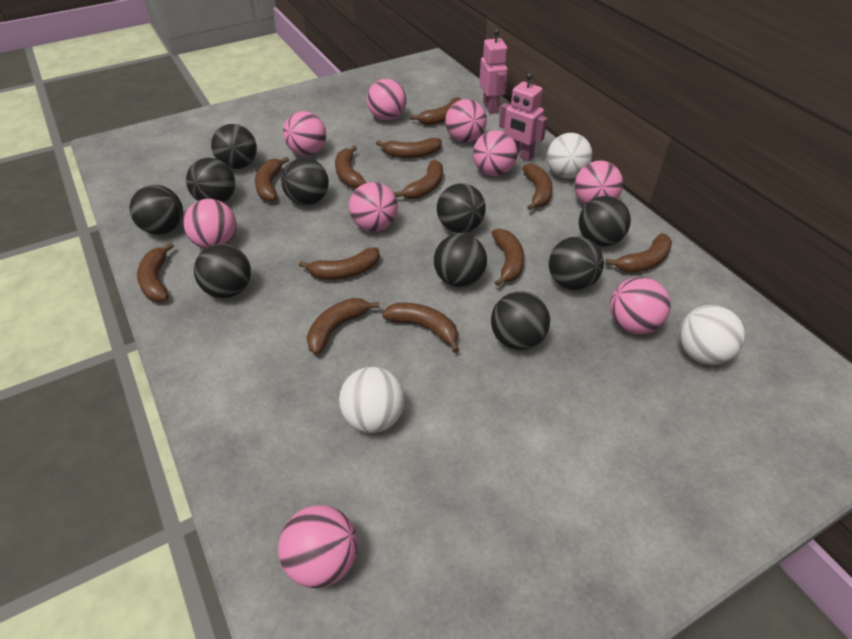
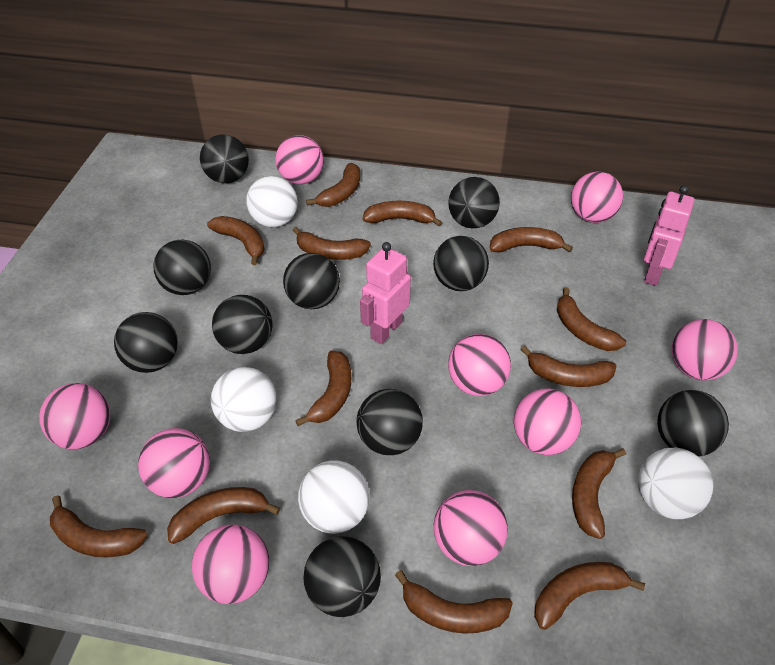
brown banana: 12 -> 13
white ball: 3 -> 4

